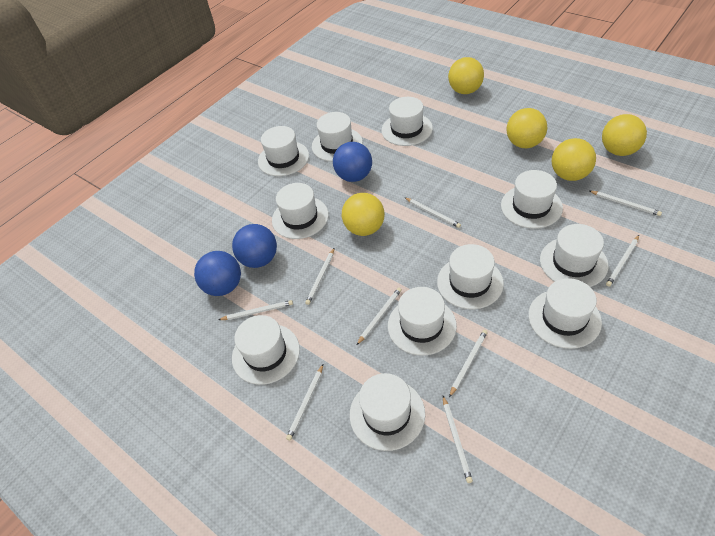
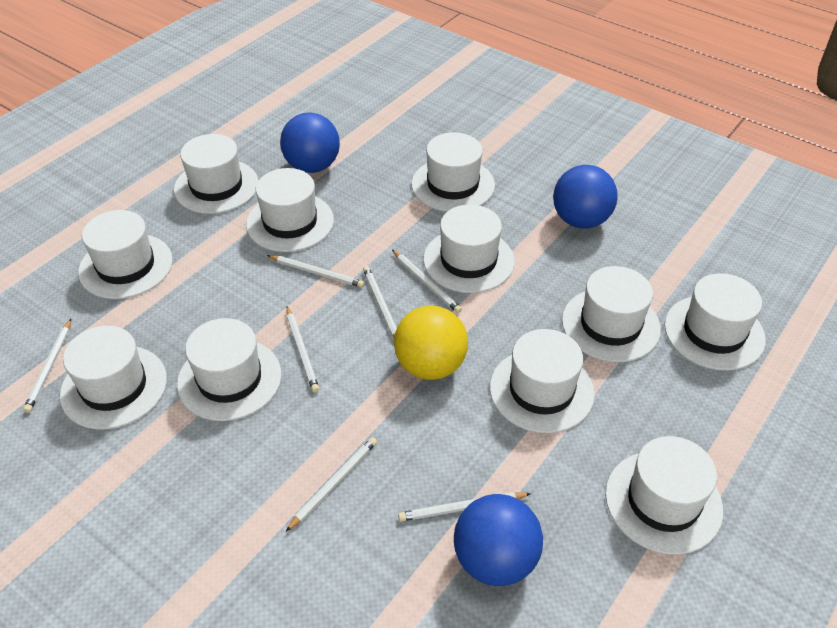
white pencil: 9 -> 7
yellow ball: 5 -> 1

